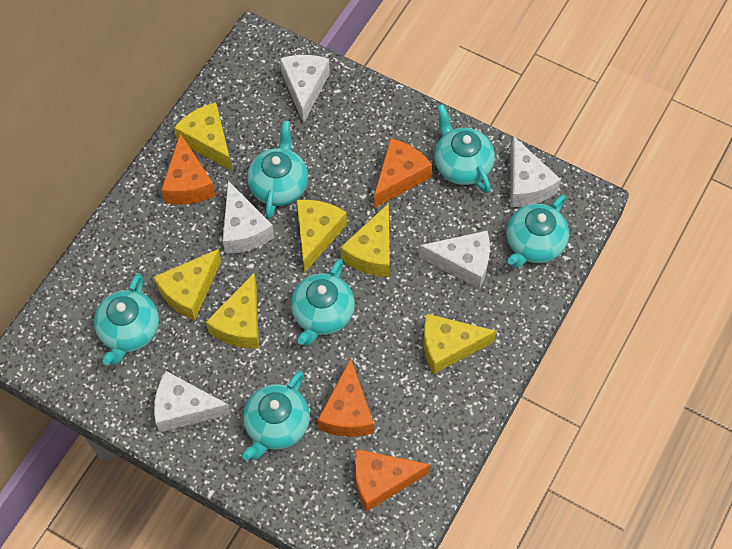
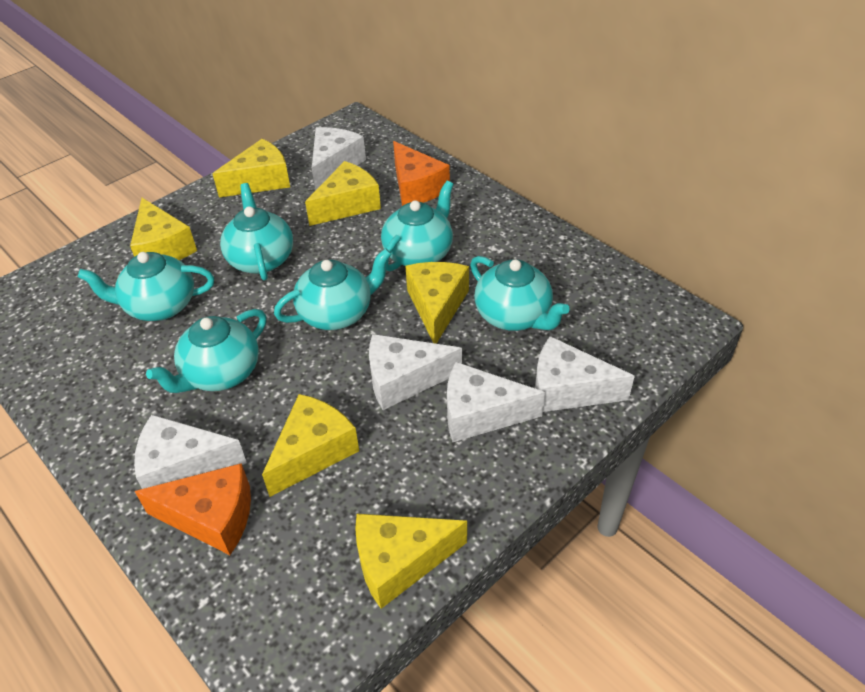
orange cheese: 4 -> 2

